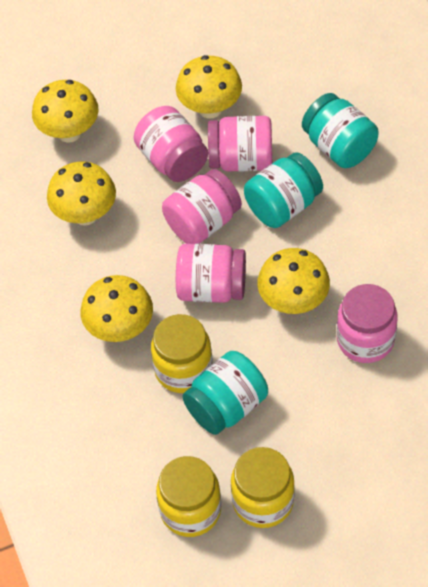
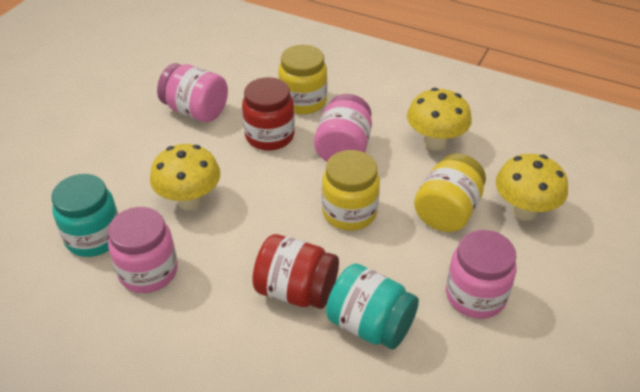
pink jar: 5 -> 4
red jar: 0 -> 2
turquoise jar: 3 -> 2
yellow mushroom: 5 -> 3

